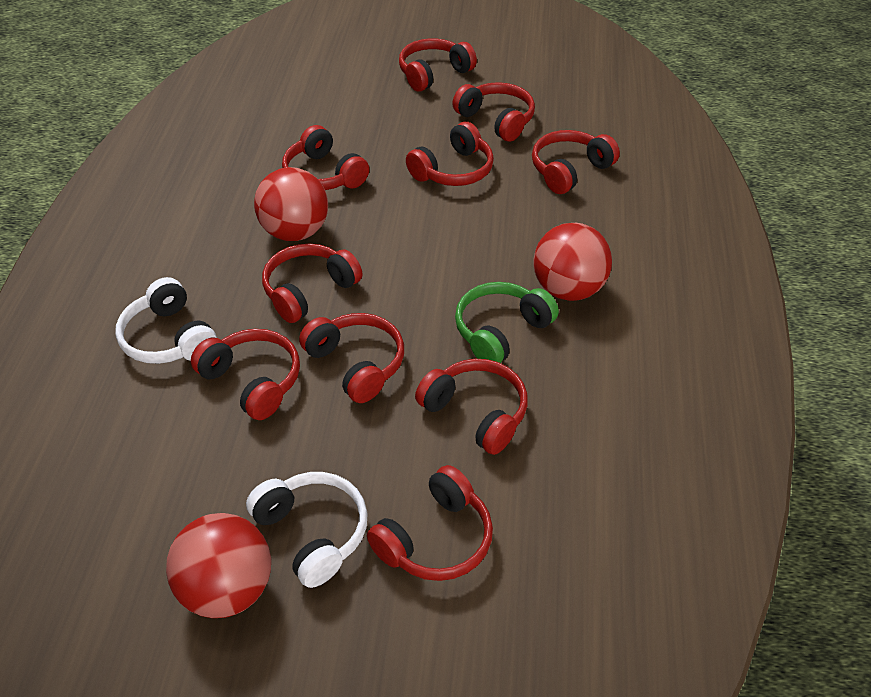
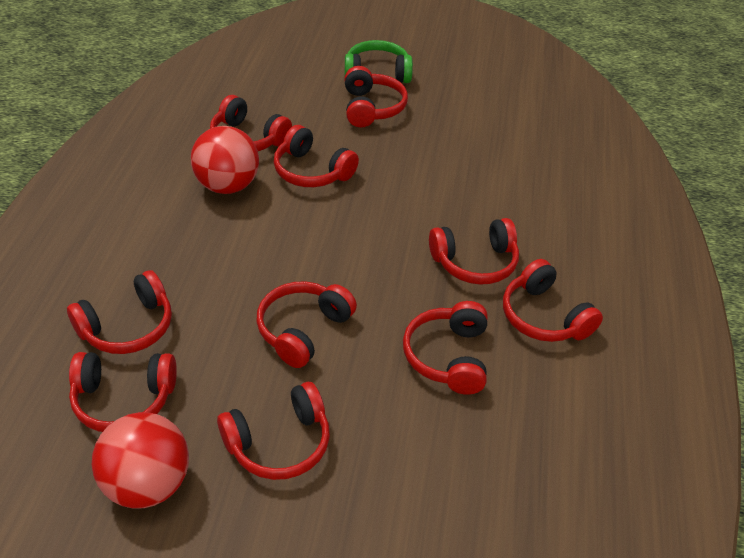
red ball: 3 -> 2
white headphones: 2 -> 0

